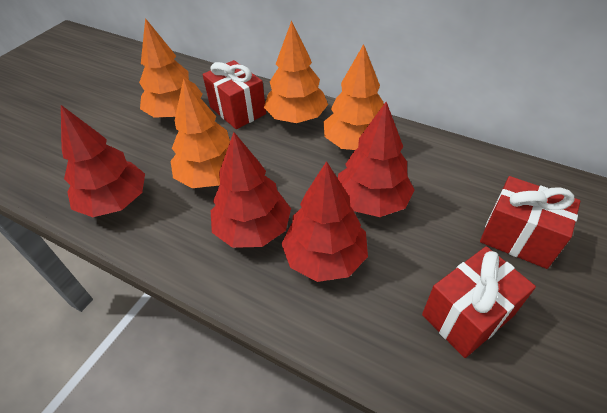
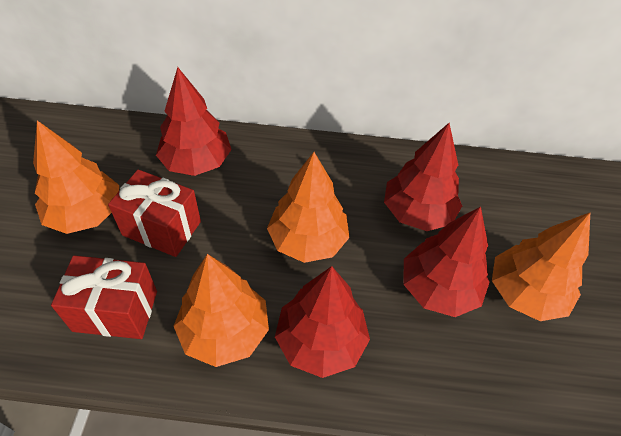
red gift: 3 -> 2

